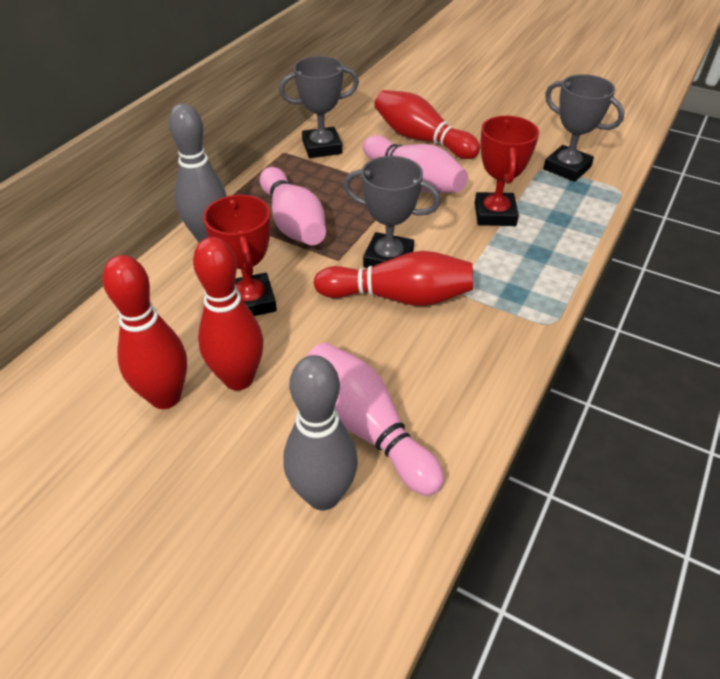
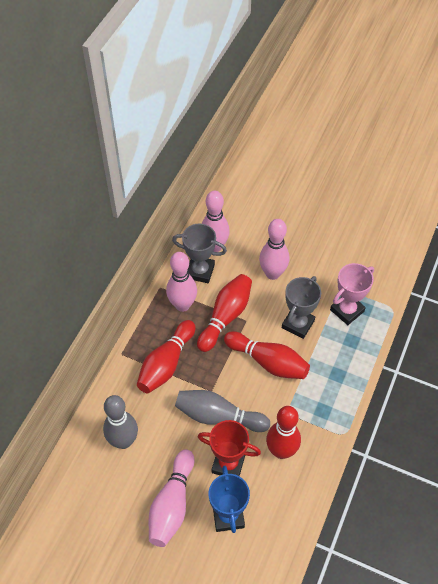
blue trophy: 0 -> 1
grey trophy: 3 -> 2
pink bowling pin: 3 -> 4
pink trophy: 0 -> 1
red trophy: 2 -> 1

